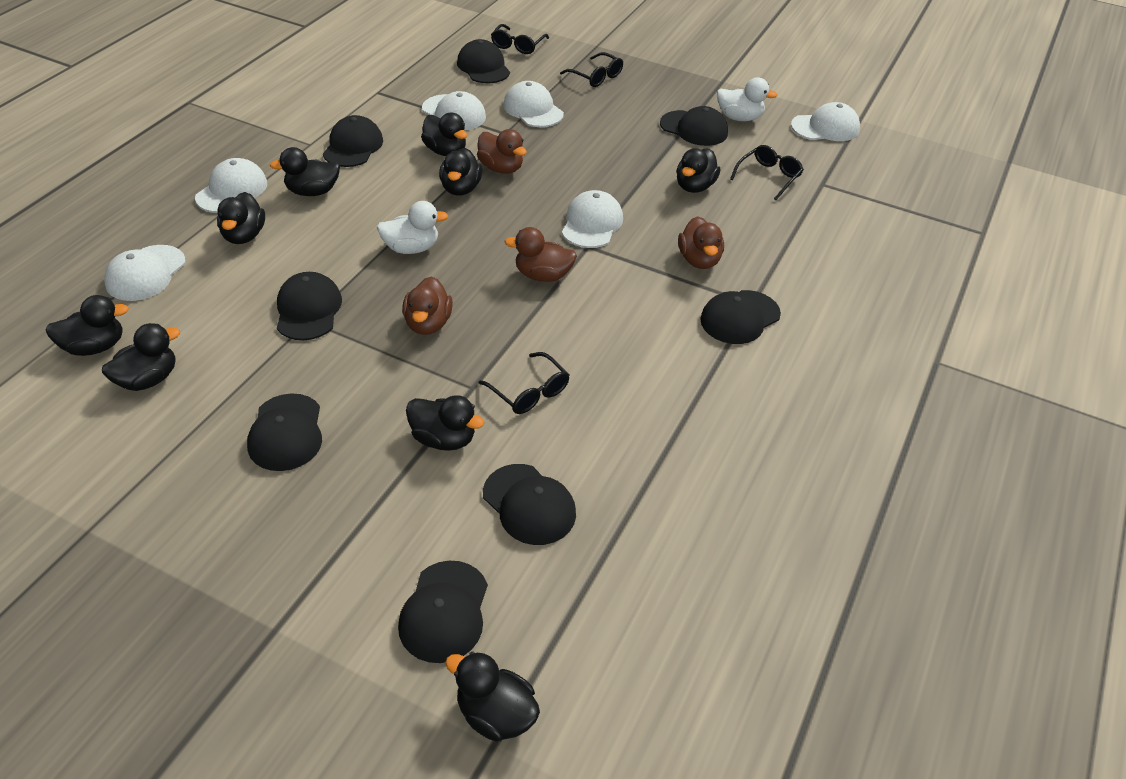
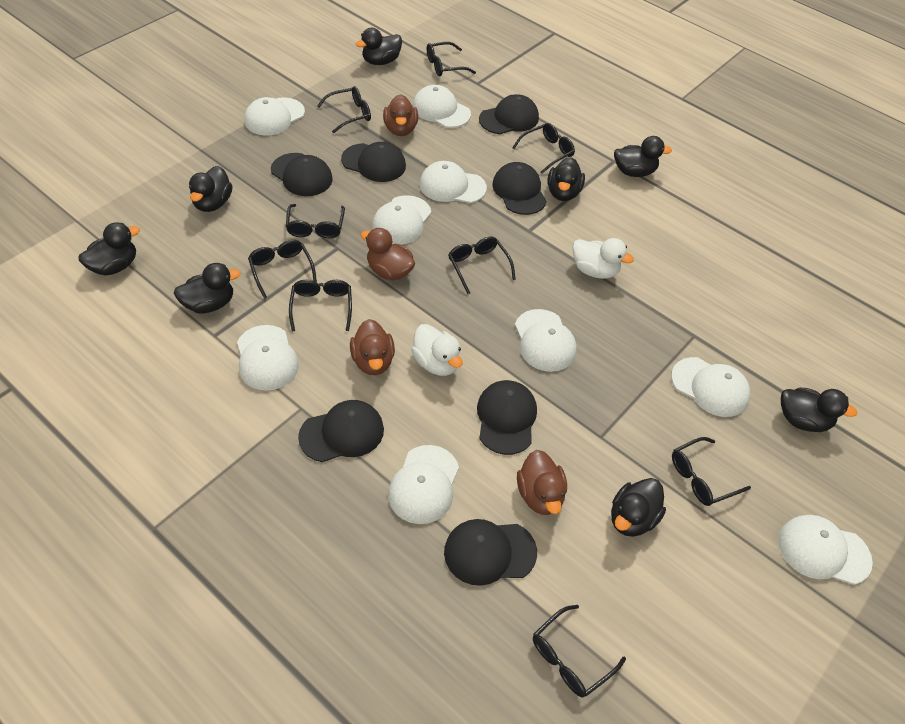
black cap: 8 -> 7
black duck: 9 -> 8
black glasses: 4 -> 9
white cap: 6 -> 9

